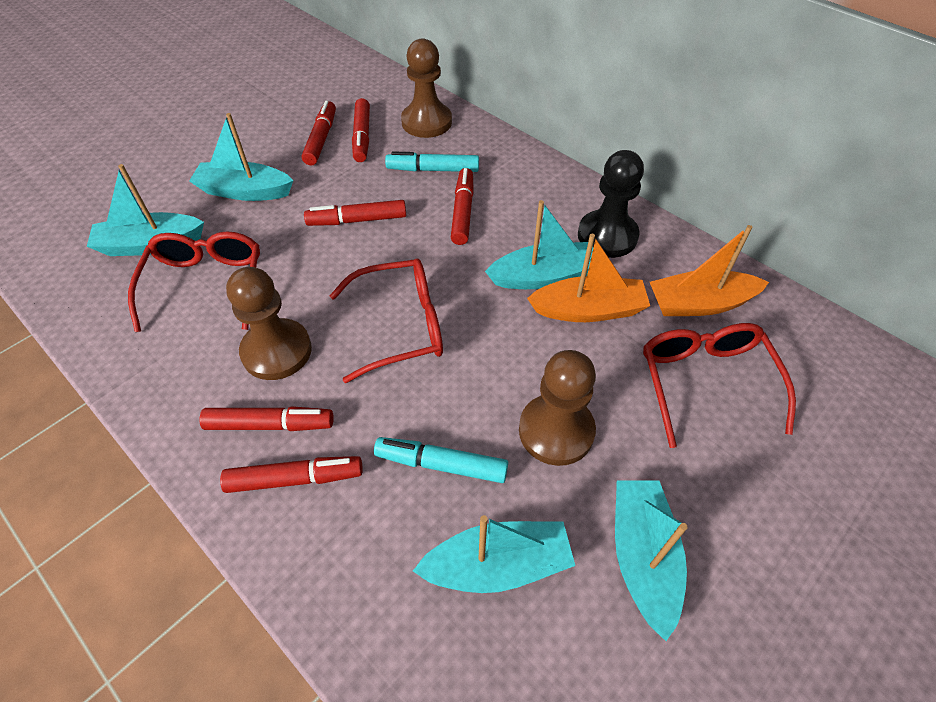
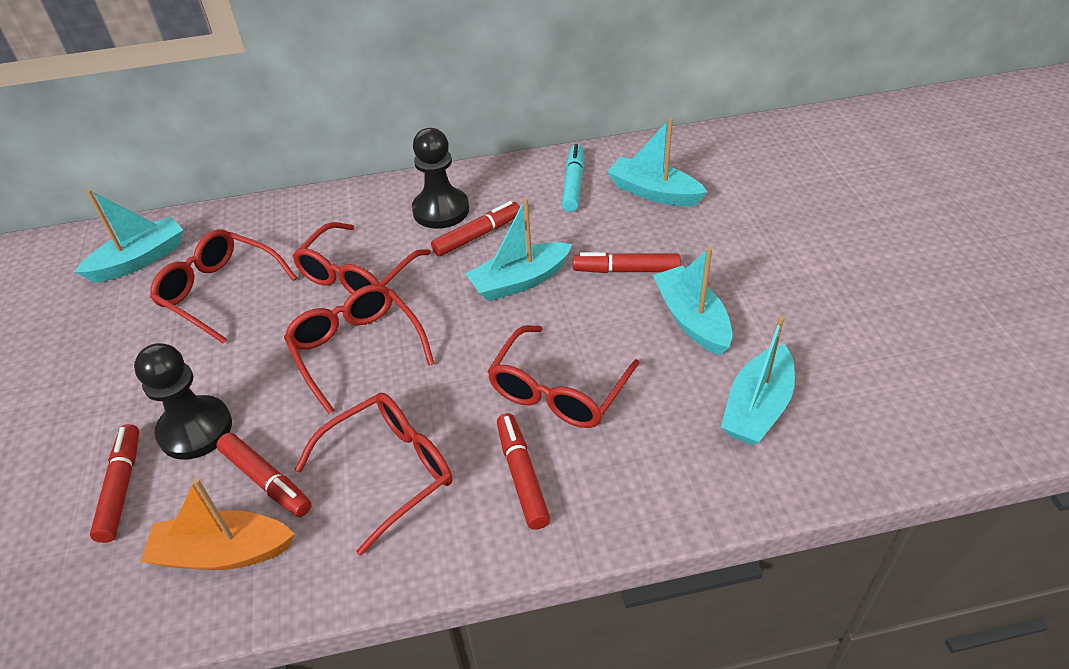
black pawn: 1 -> 2
brown pawn: 3 -> 0
orange boat: 2 -> 1
red glasses: 3 -> 5
red marker: 6 -> 5
turquoise marker: 2 -> 1

